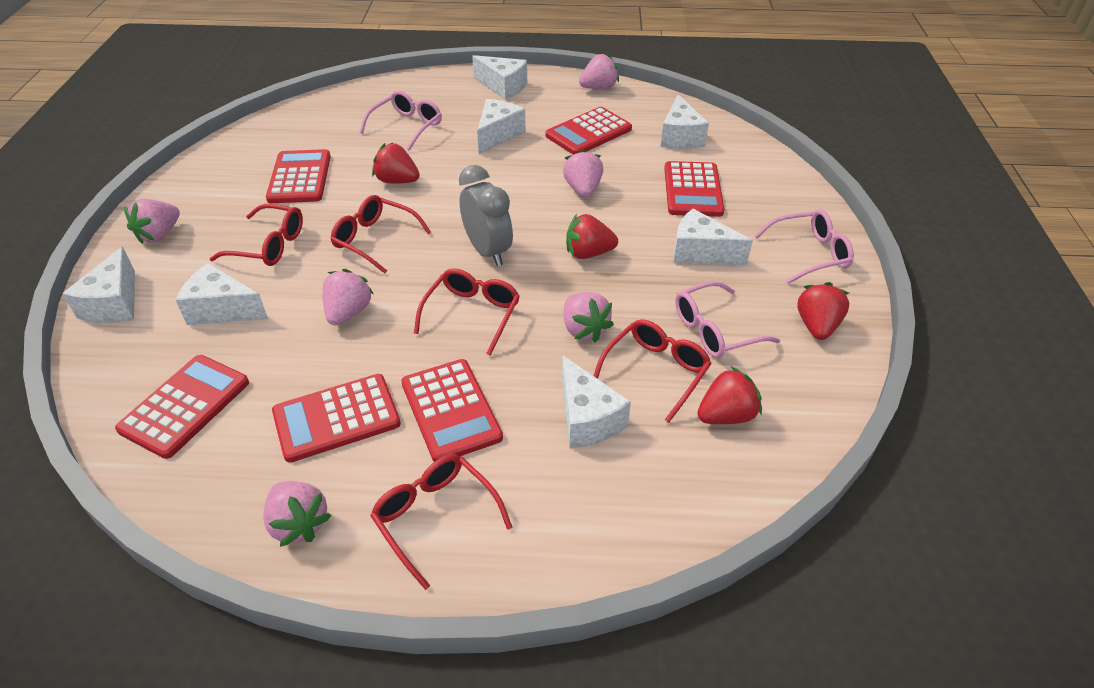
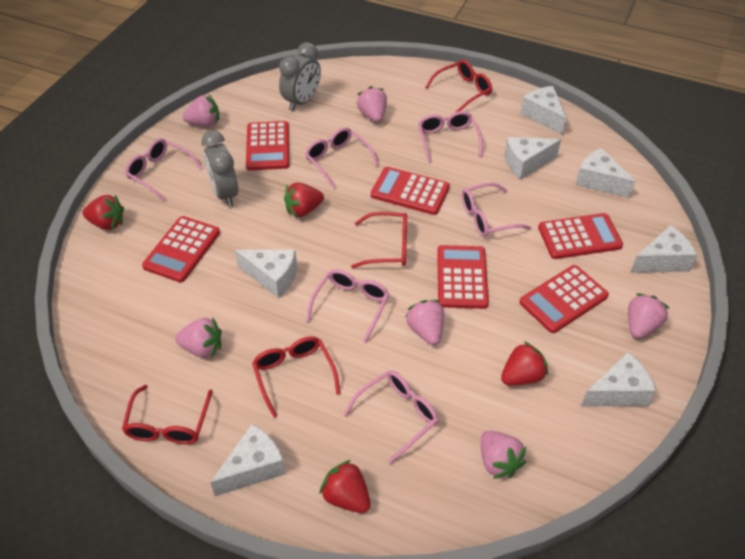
grey clock: 1 -> 2
pink glasses: 3 -> 6
red glasses: 5 -> 4

